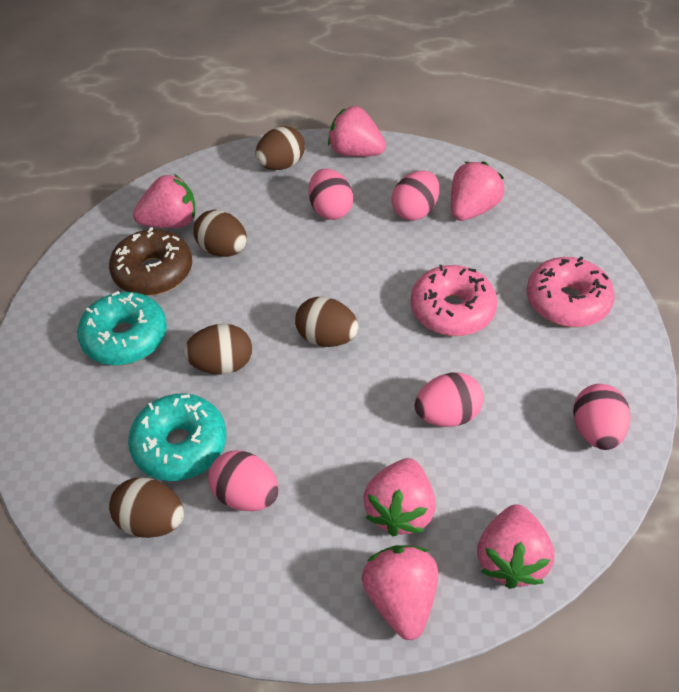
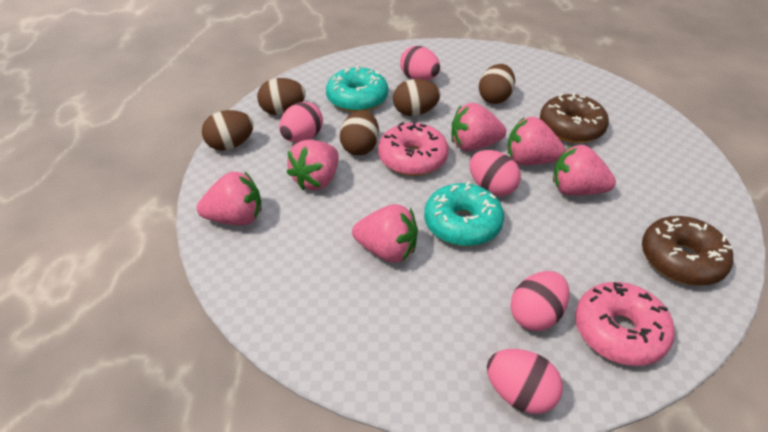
brown donut: 1 -> 2

